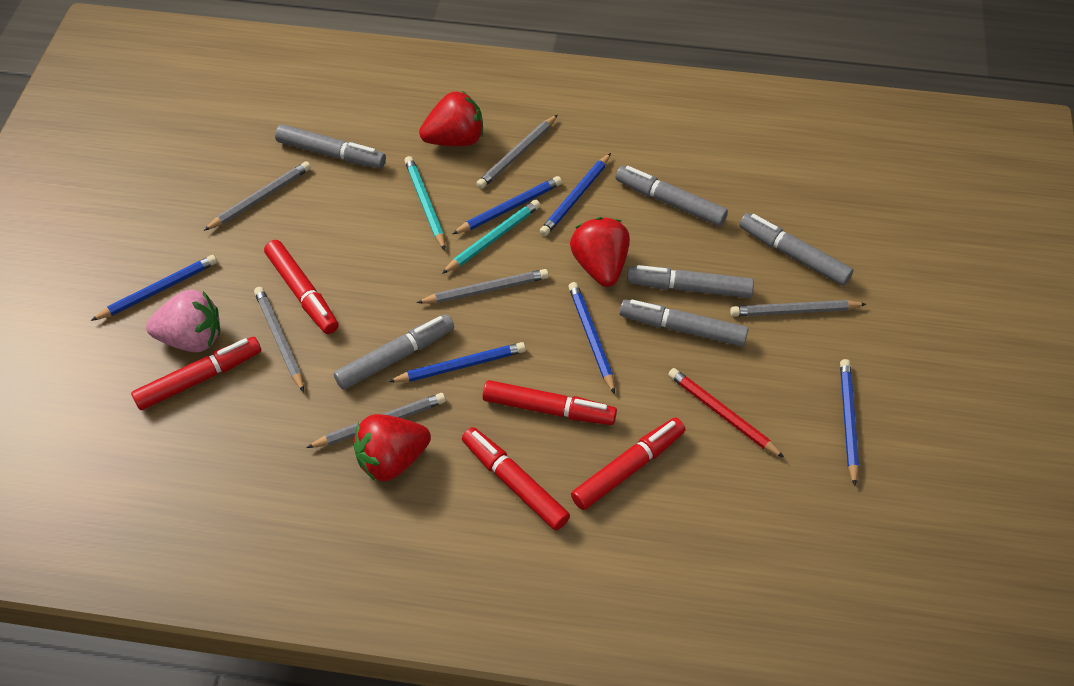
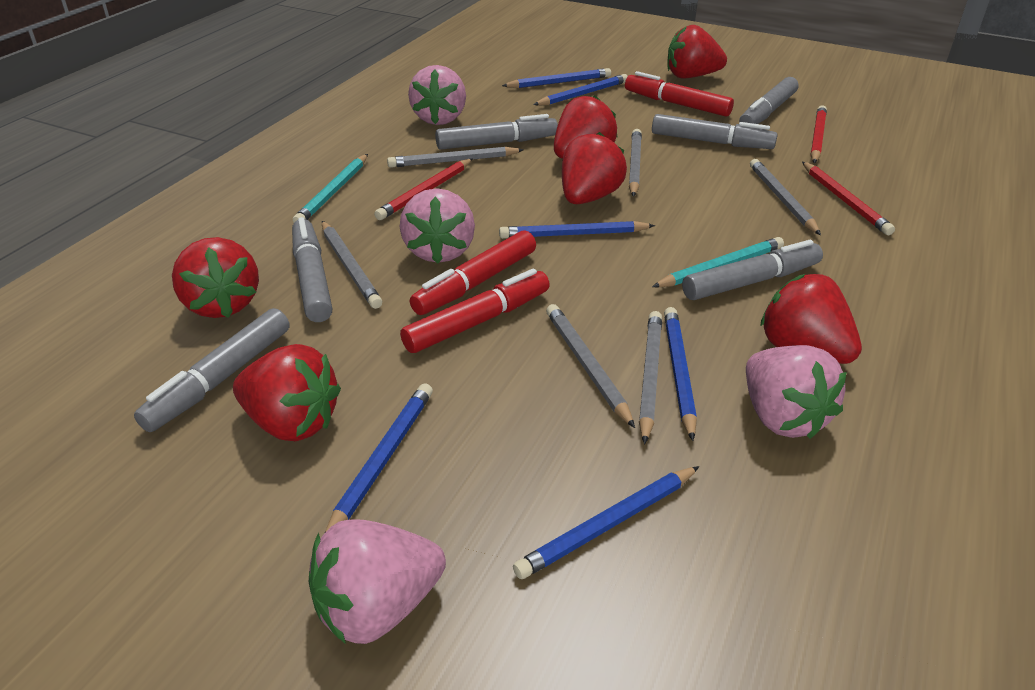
pink strawberry: 1 -> 4
red marker: 5 -> 3
red pencil: 1 -> 3
red strawberry: 3 -> 6

